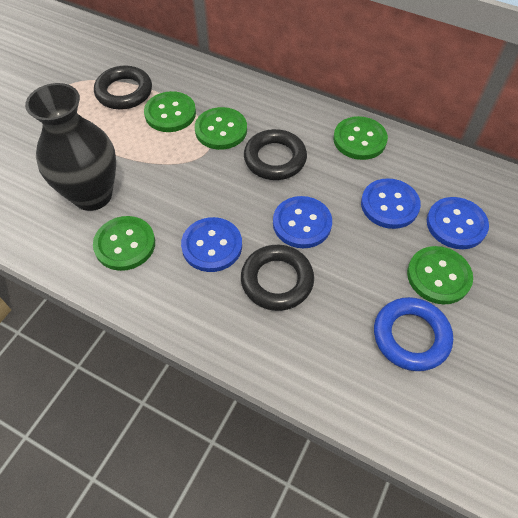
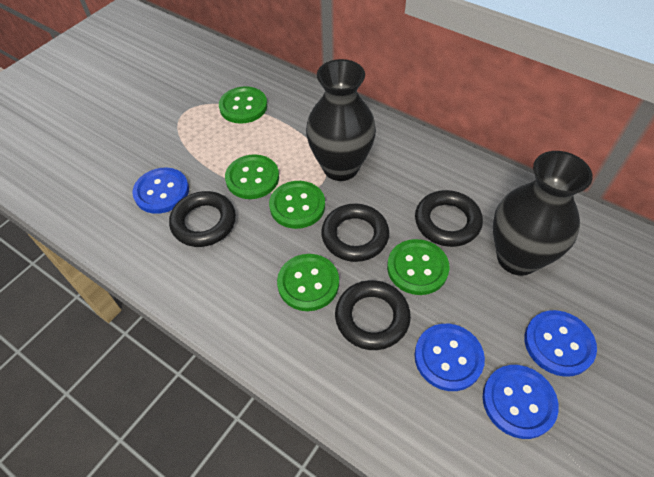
black ring: 3 -> 4
black vase: 1 -> 2
blue ring: 1 -> 0

